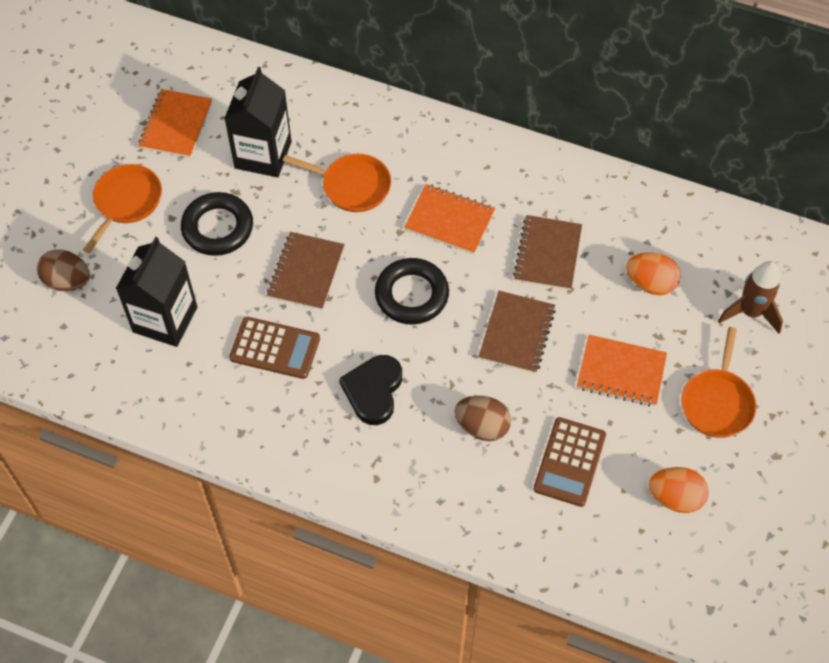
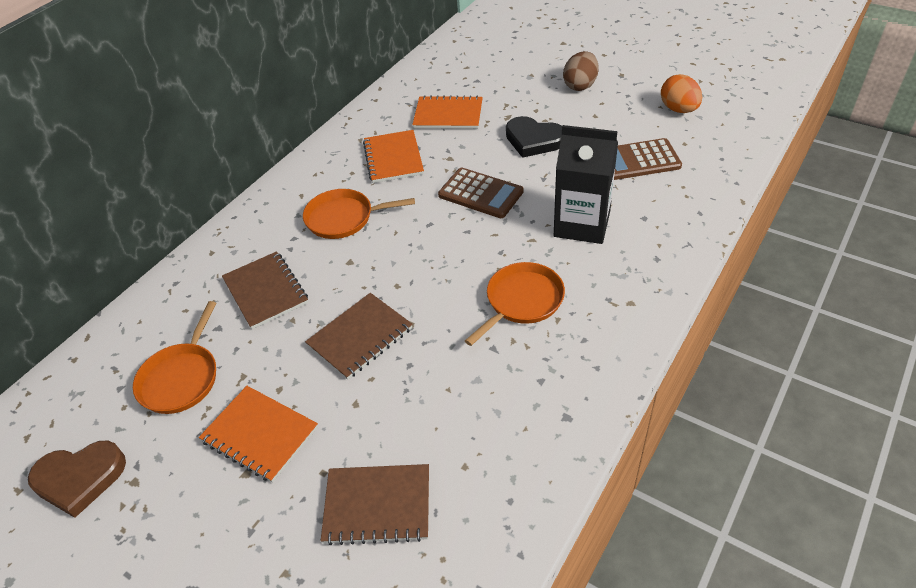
black carton: 2 -> 1
black ring: 2 -> 0
brown egg: 2 -> 1
brown heart: 0 -> 1
brown rocket: 1 -> 0
orange egg: 2 -> 1

